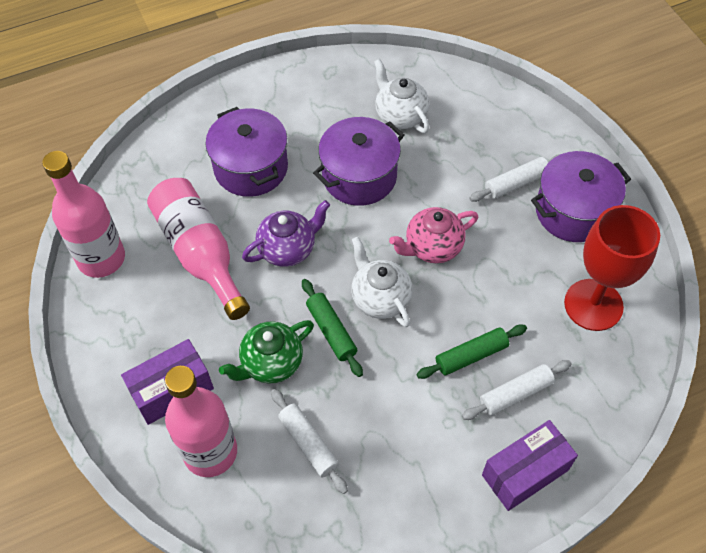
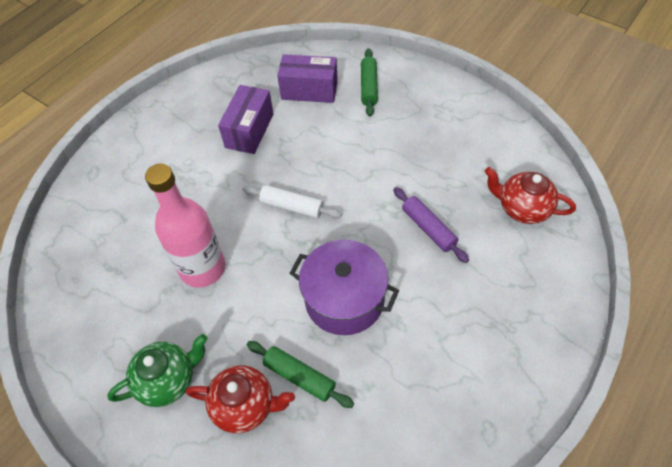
pink bottle: 3 -> 1
pink teapot: 1 -> 0
purple pot: 3 -> 1
purple rolling pin: 0 -> 1
purple teapot: 1 -> 0
red goblet: 1 -> 0
red teapot: 0 -> 2
white rolling pin: 3 -> 1
white teapot: 2 -> 0

